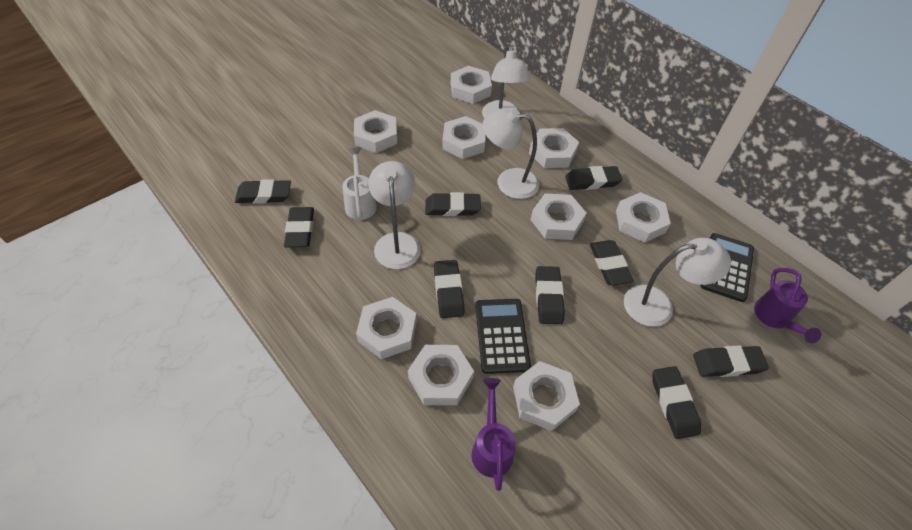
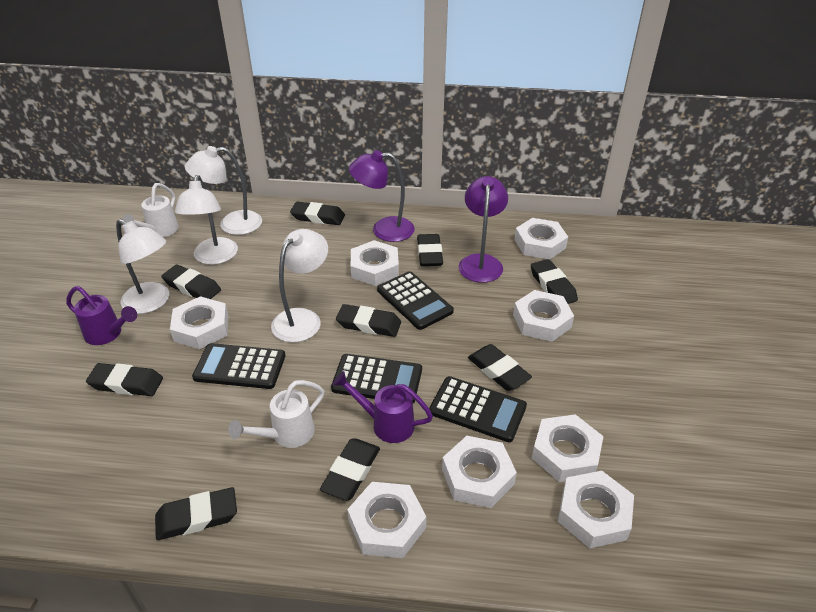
black calculator: 2 -> 4
purple lamp: 0 -> 2
white nut: 9 -> 8
white watering can: 1 -> 2

